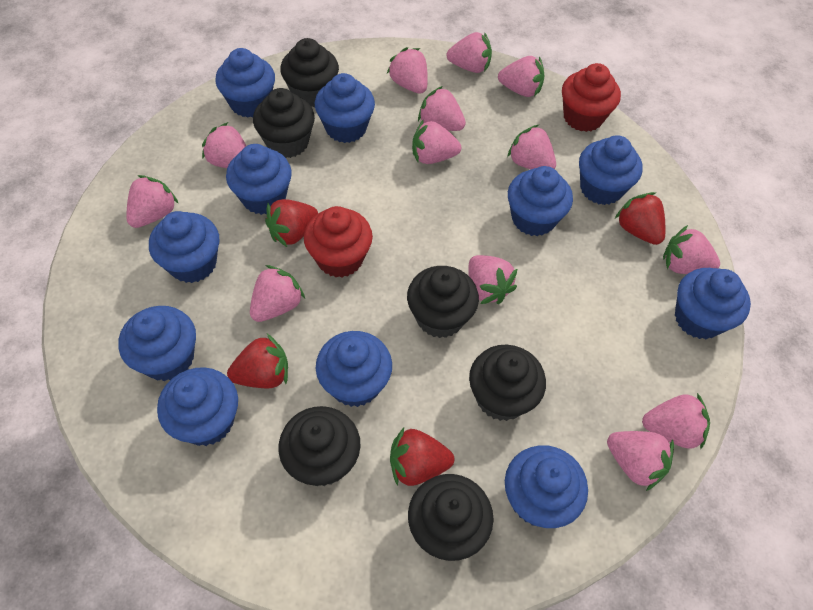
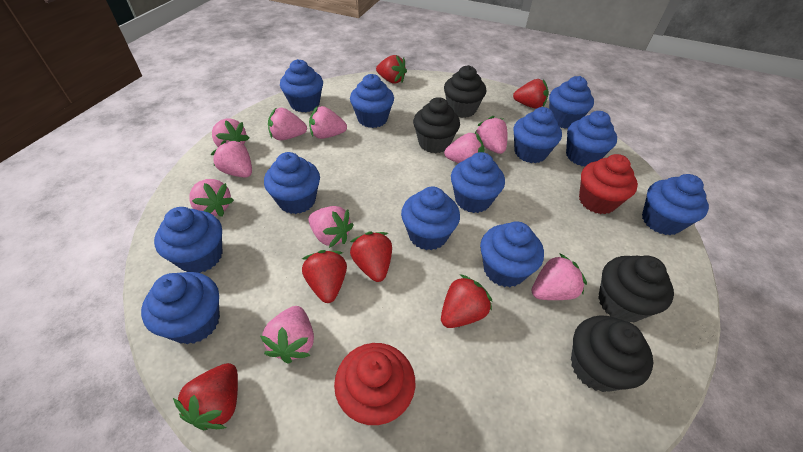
black cupcake: 6 -> 4
blue cupcake: 11 -> 12
pink strawberry: 13 -> 10
red strawberry: 4 -> 6

